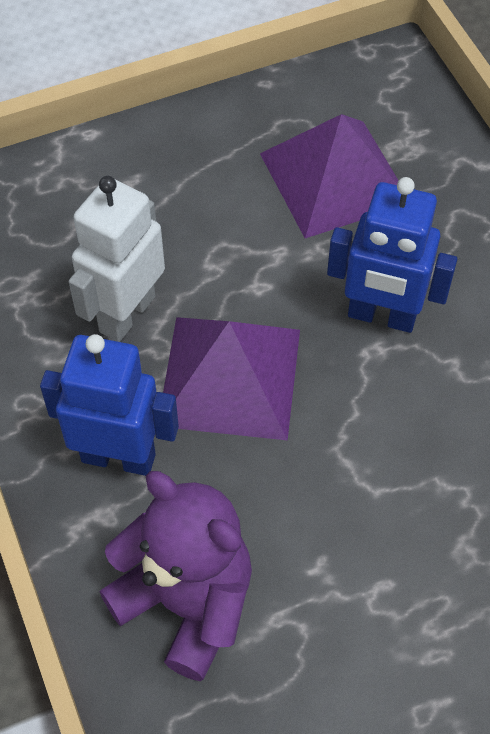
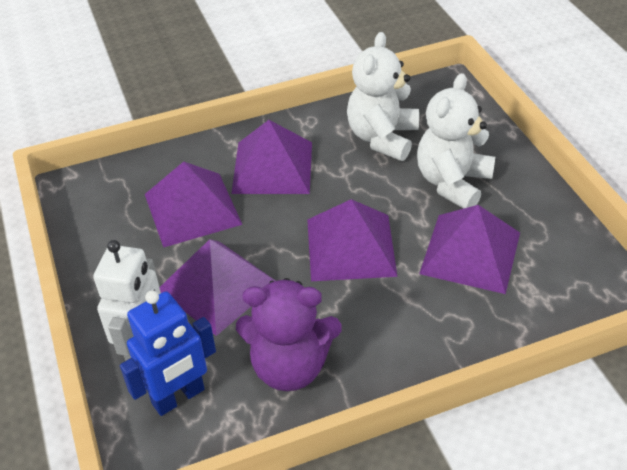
blue robot: 2 -> 1
purple pyramid: 2 -> 5
white teddy bear: 0 -> 2

